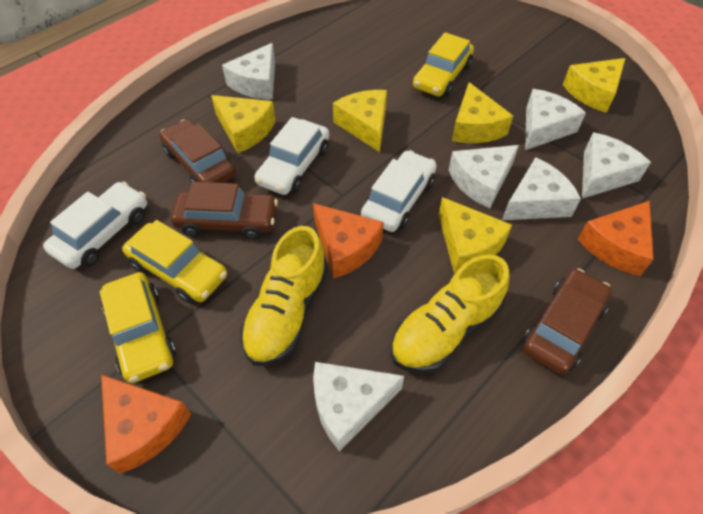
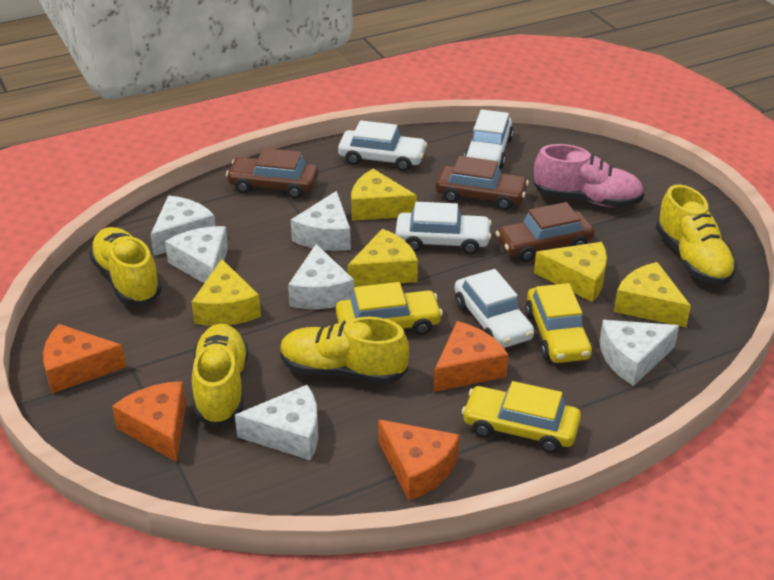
orange cheese: 3 -> 4
pink shoe: 0 -> 1
white car: 3 -> 4
yellow shoe: 2 -> 4

